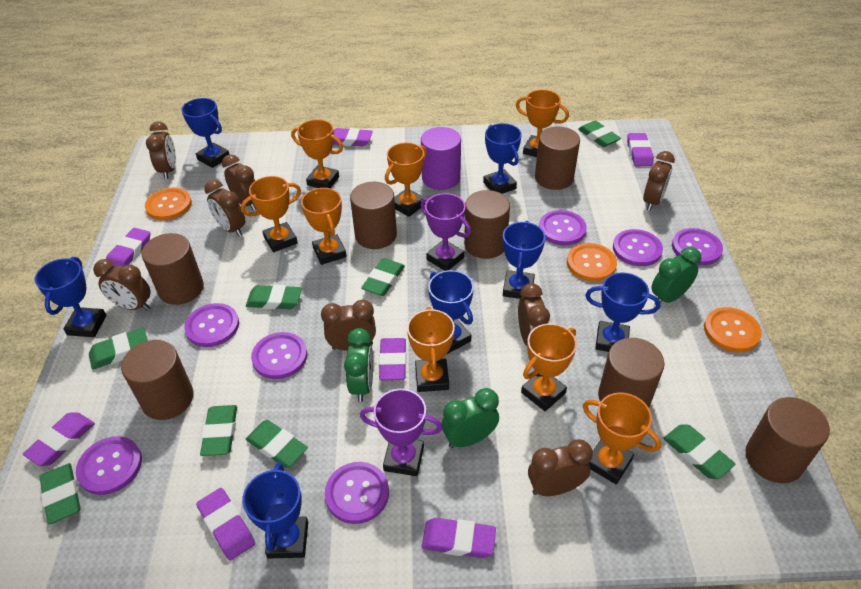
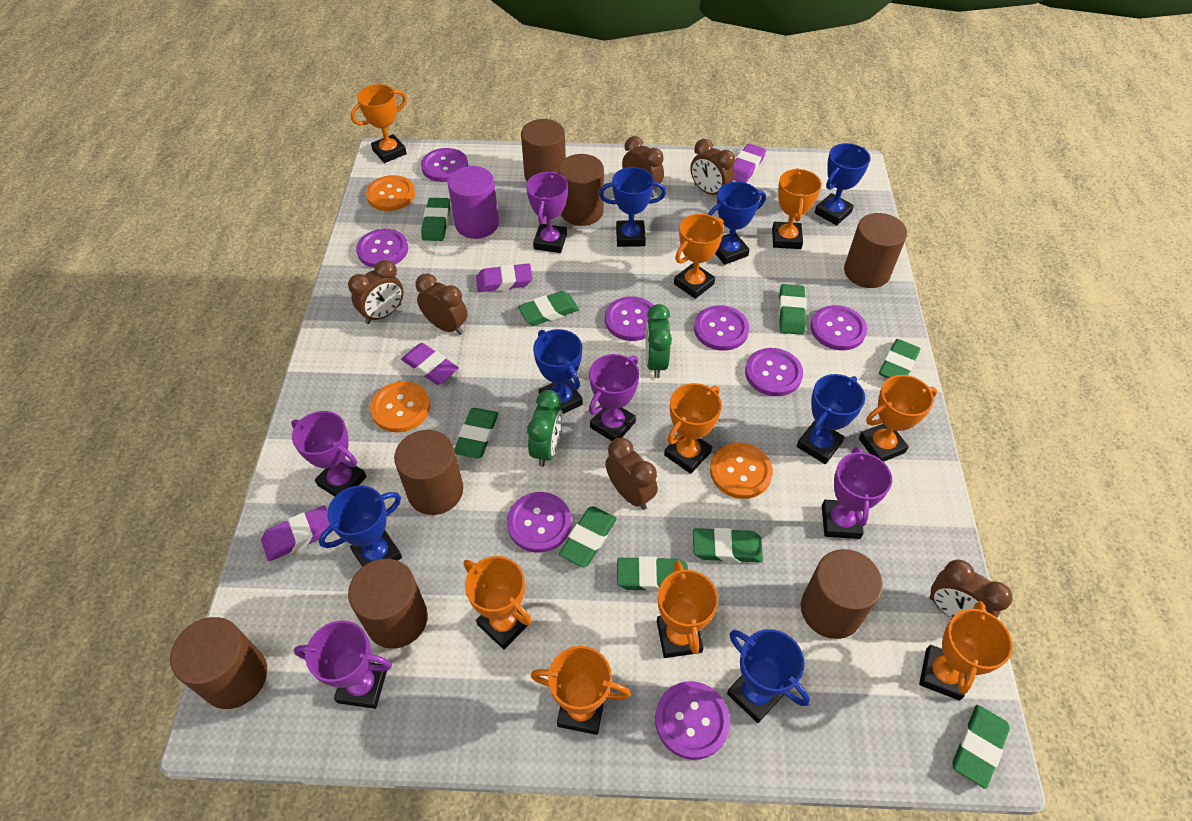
brown clock: 8 -> 6
green clock: 3 -> 2
green eraser: 8 -> 9
orange trophy: 8 -> 9
purple button: 7 -> 8
purple eraser: 7 -> 4
purple trophy: 2 -> 5

